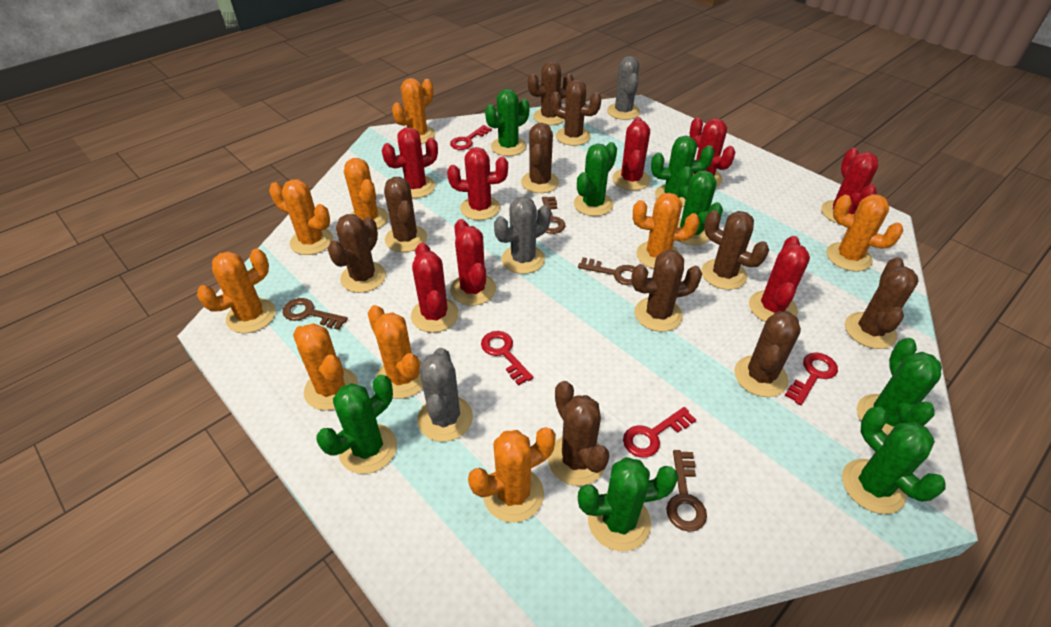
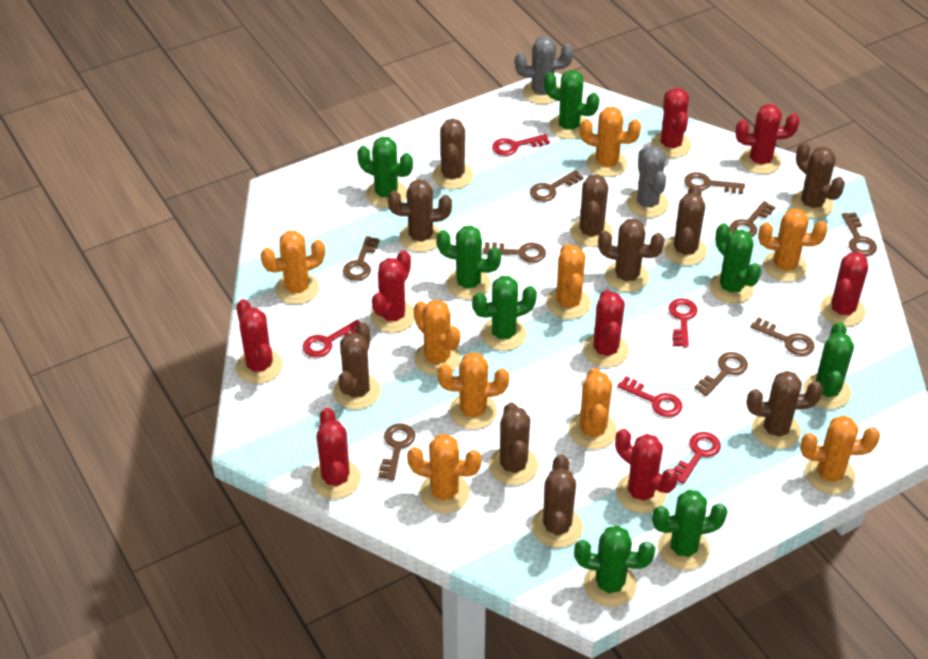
brown key: 4 -> 9
grey cactus: 3 -> 2
red key: 4 -> 5

